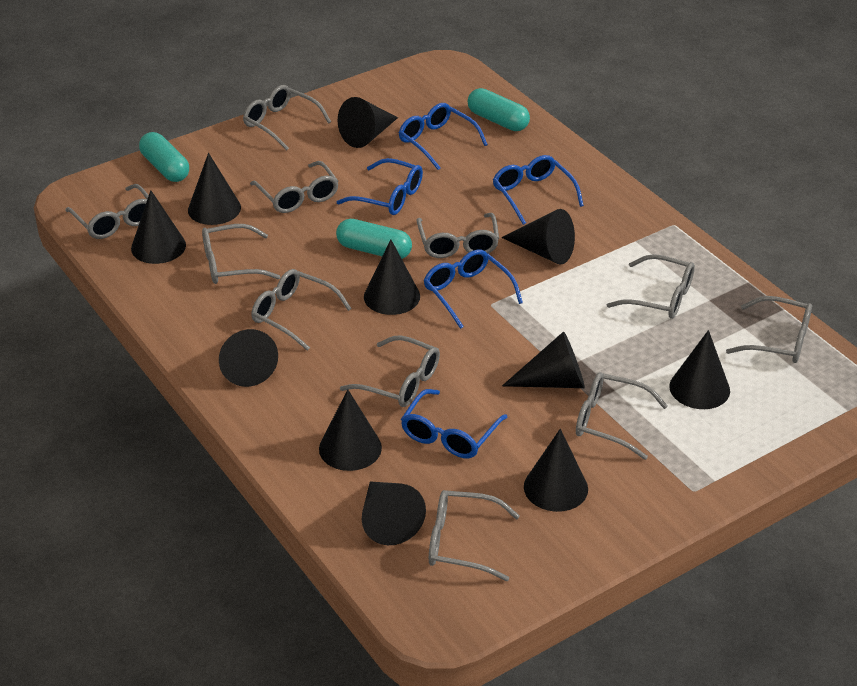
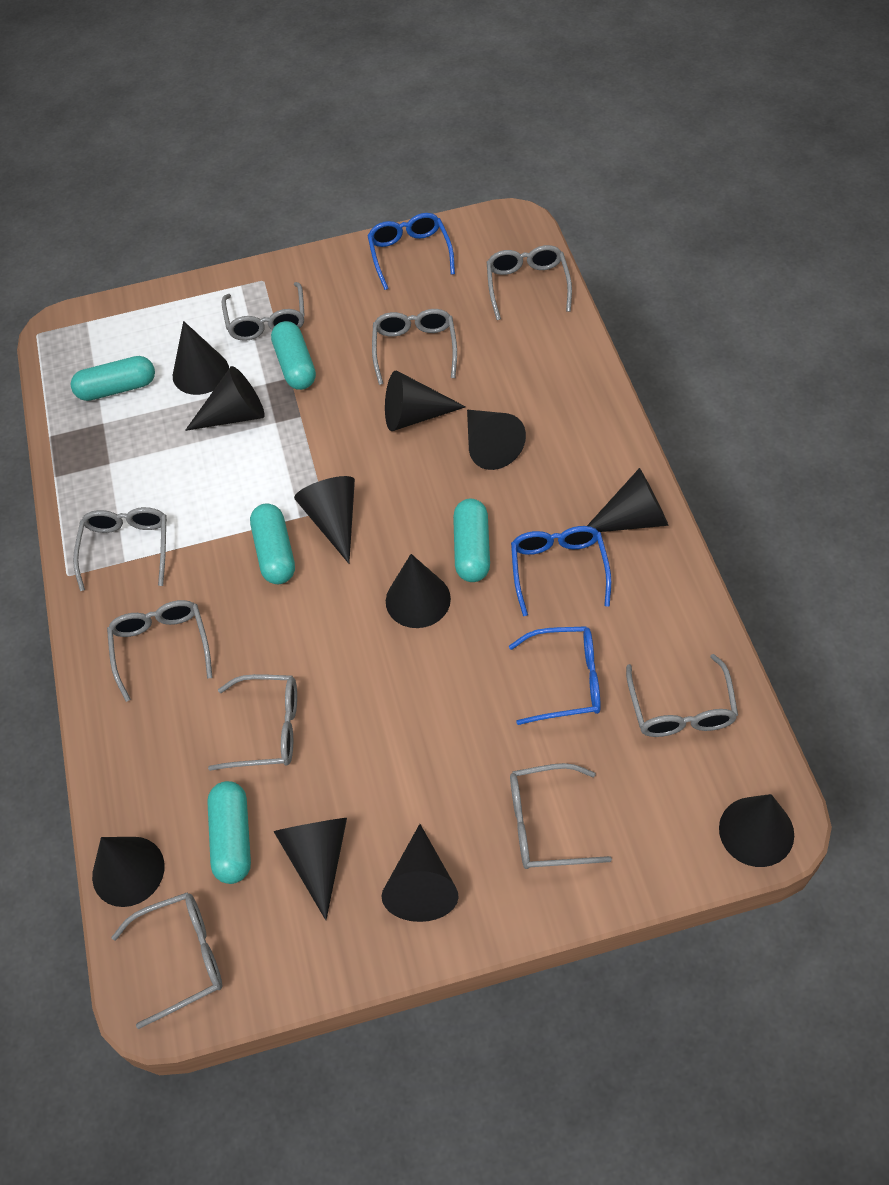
blue glasses: 5 -> 3
grey glasses: 11 -> 9
turquoise capsule: 3 -> 5

